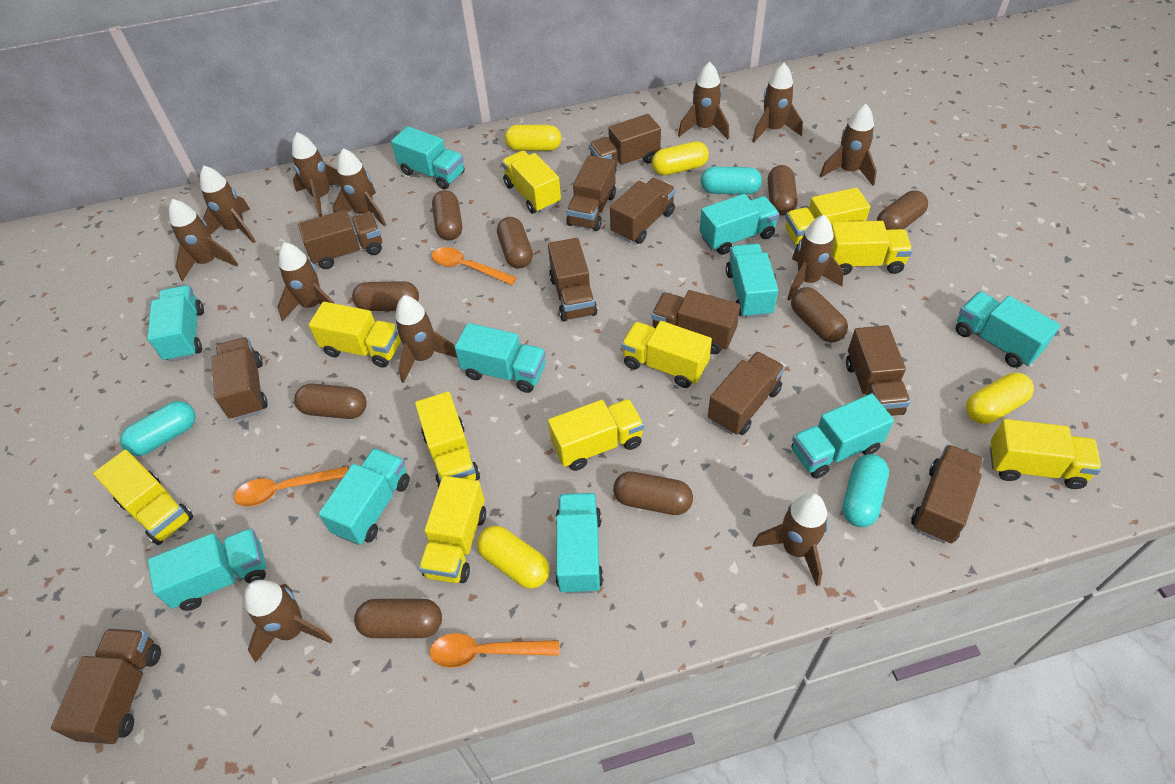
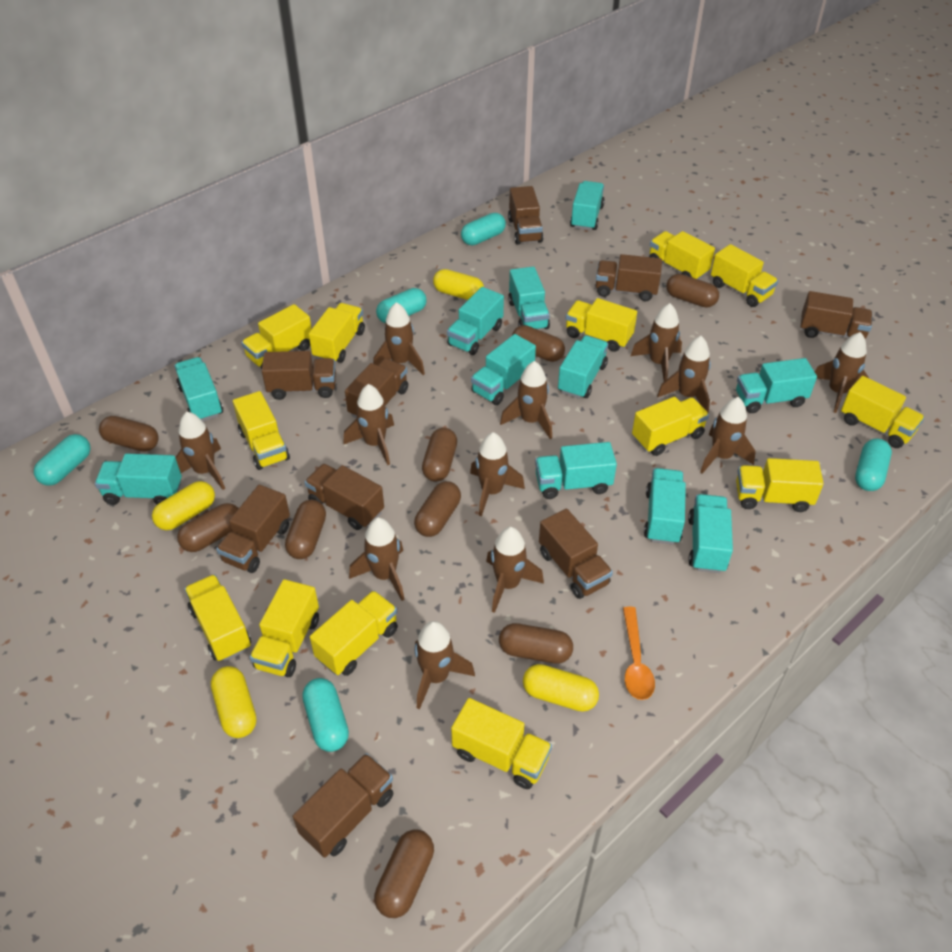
brown truck: 11 -> 9
orange spoon: 3 -> 1
turquoise capsule: 3 -> 5
turquoise truck: 10 -> 11
yellow truck: 10 -> 13

